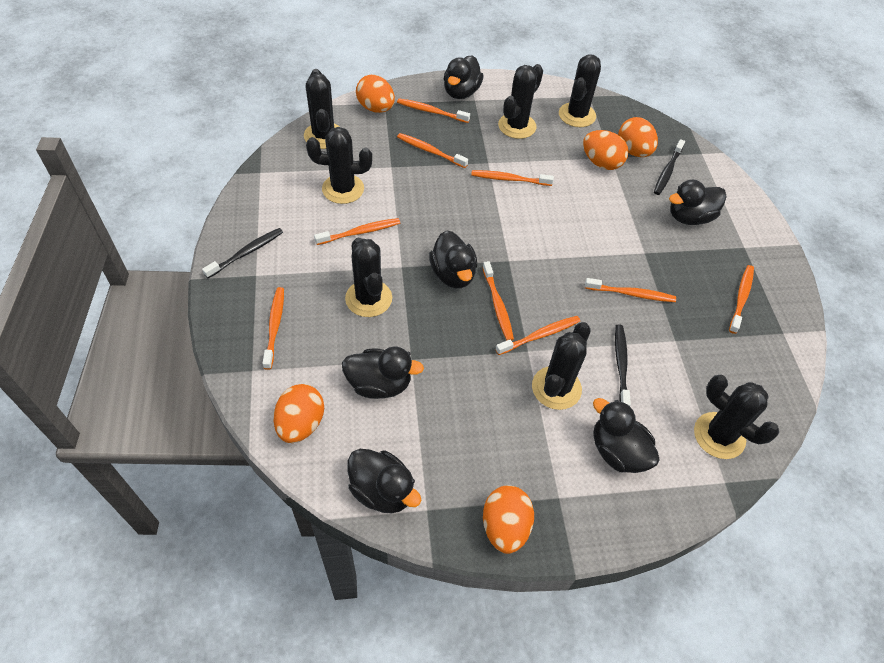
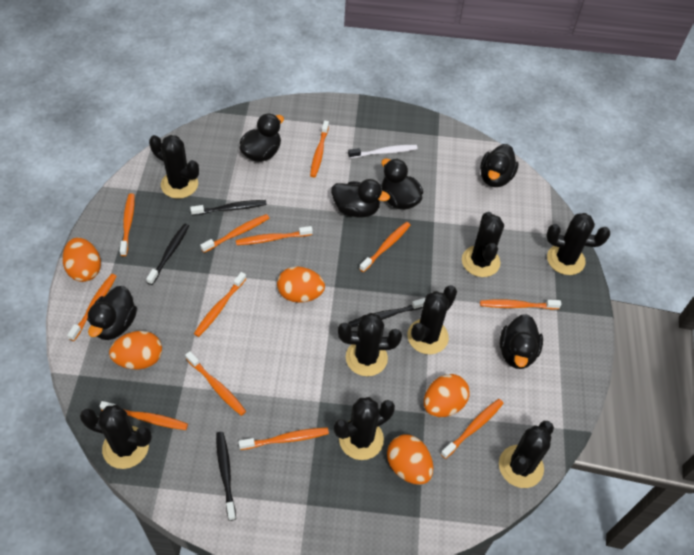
black cactus: 7 -> 8
black toothbrush: 3 -> 4
orange toothbrush: 9 -> 12
white toothbrush: 0 -> 1

